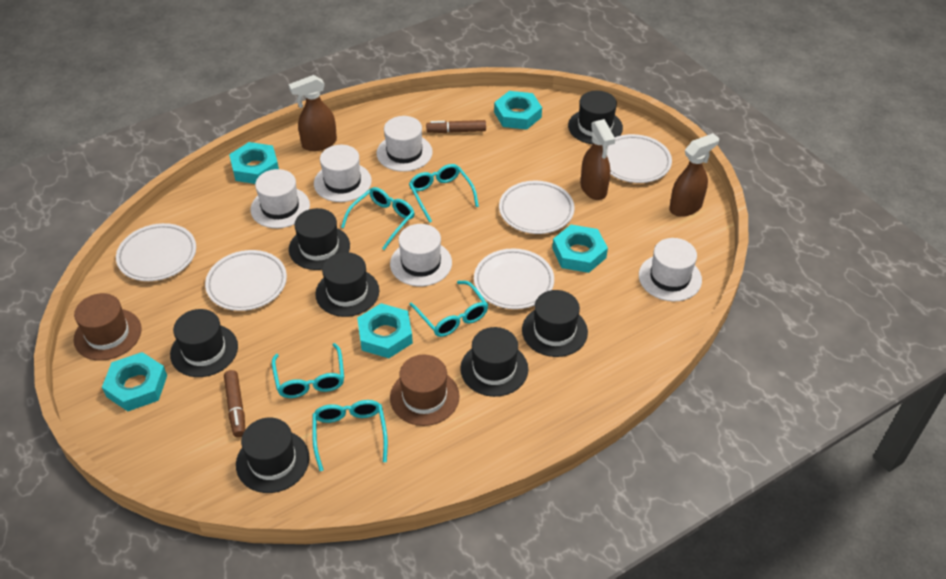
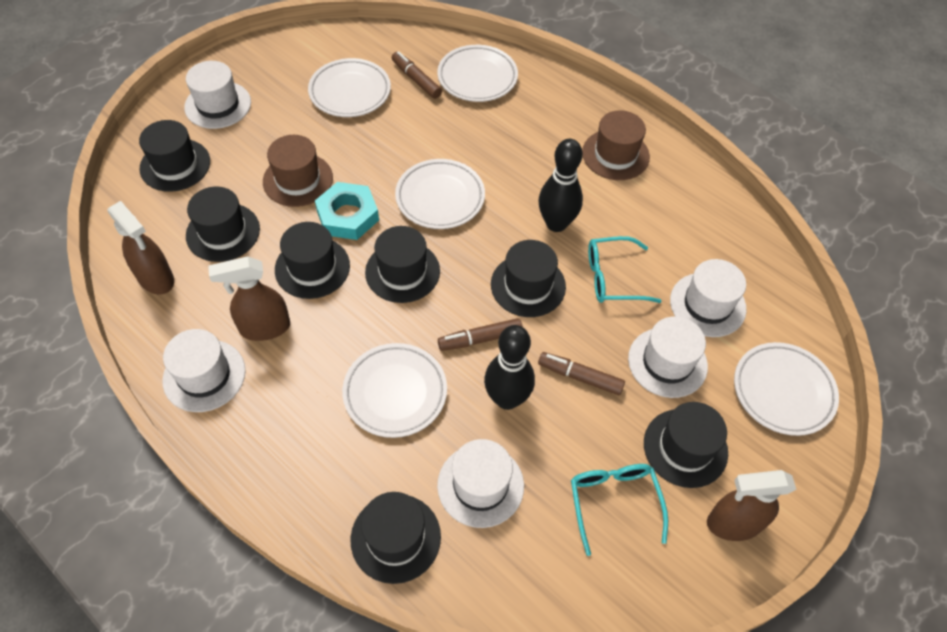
black bowling pin: 0 -> 2
brown marker: 2 -> 3
turquoise glasses: 5 -> 2
turquoise nut: 5 -> 1

